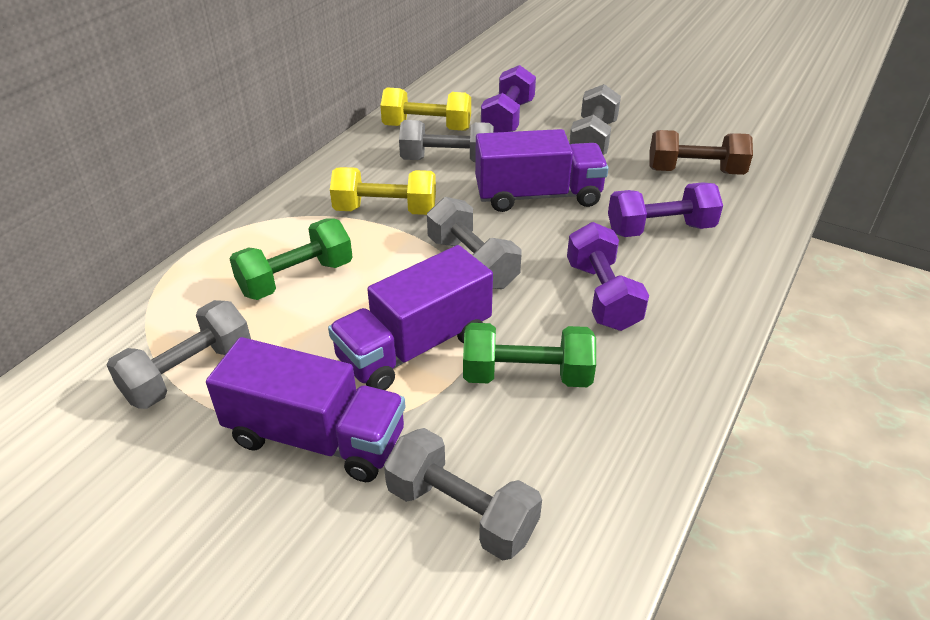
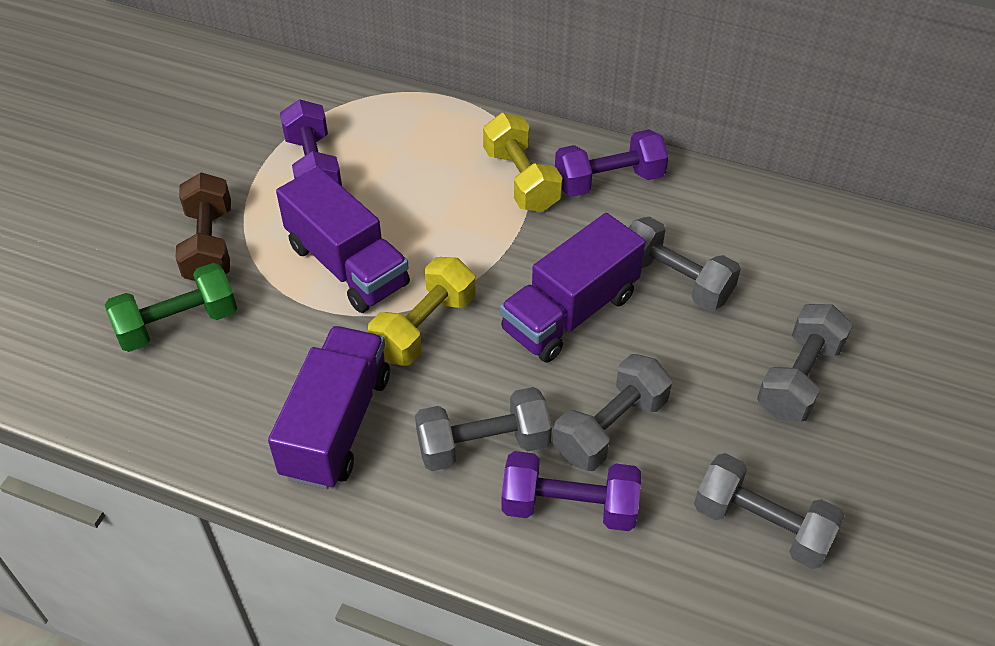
green dumbbell: 2 -> 1

